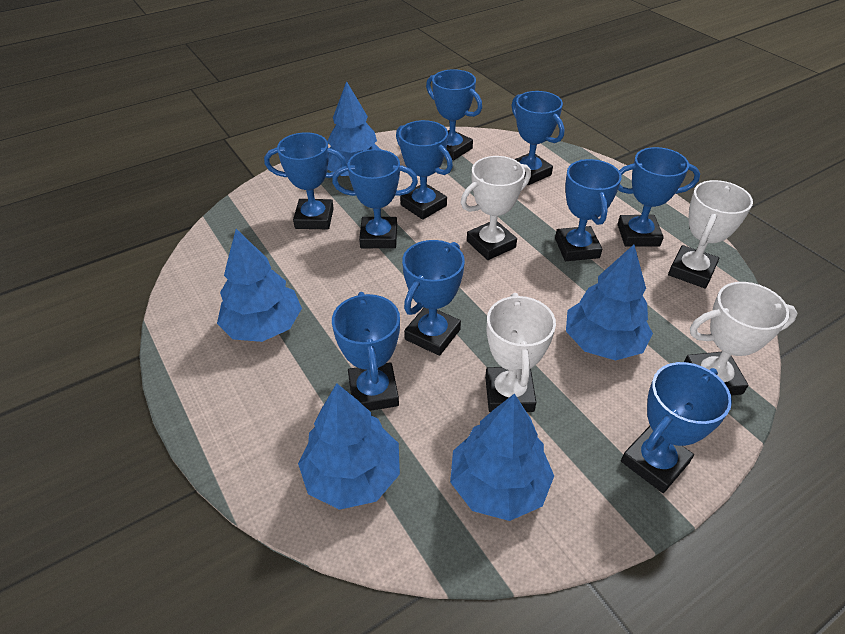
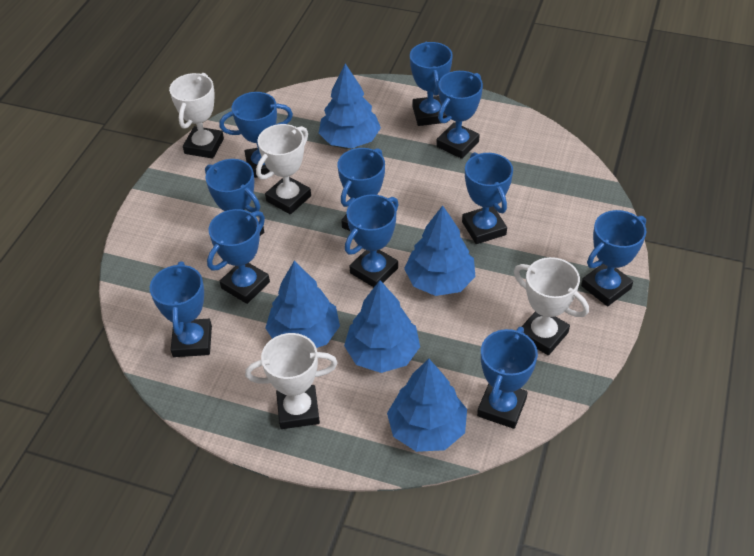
blue trophy: 10 -> 11

